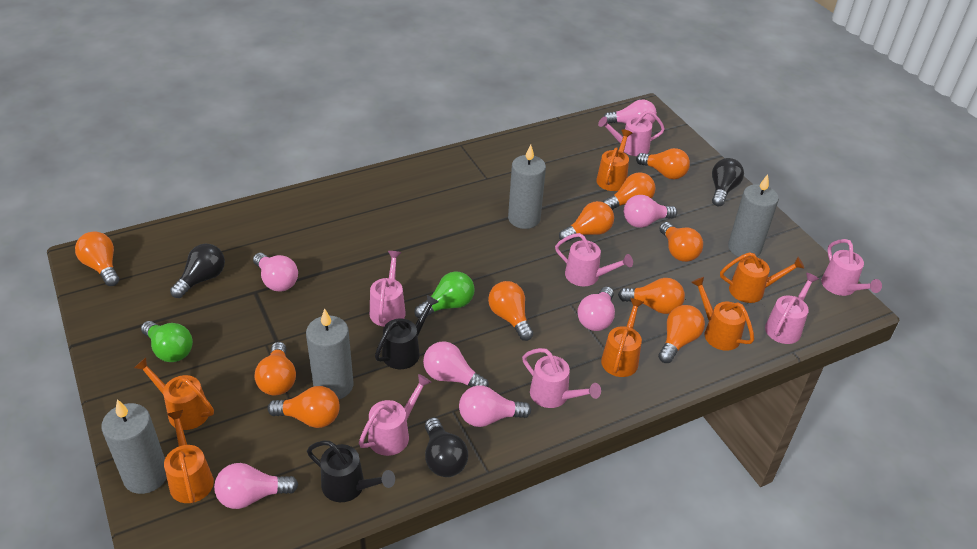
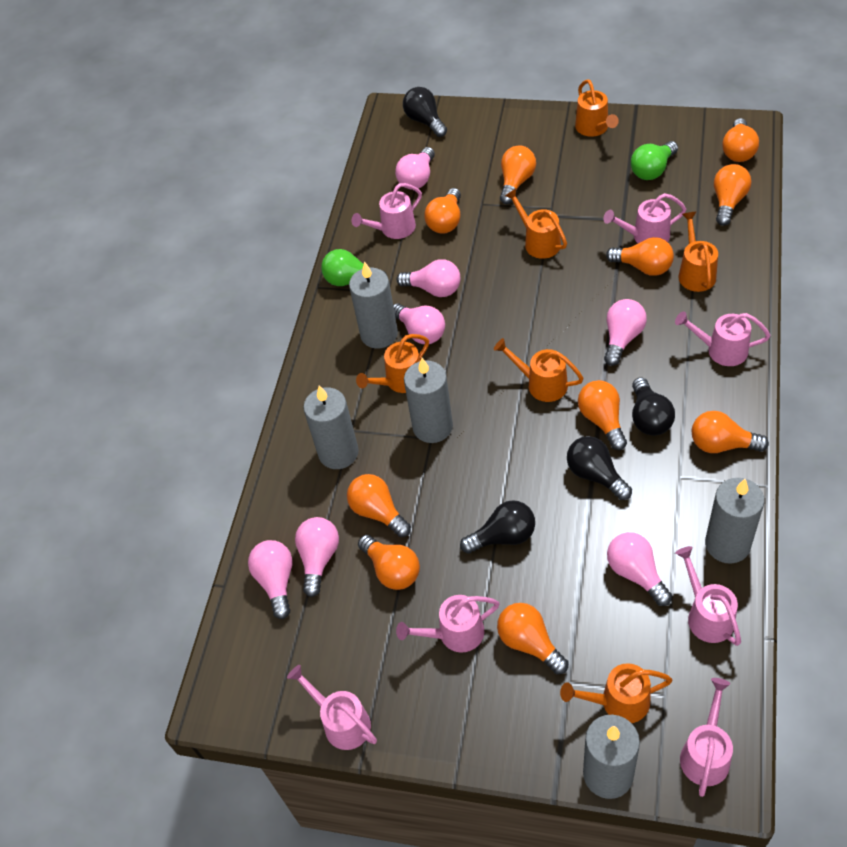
black light bulb: 3 -> 4
black watering can: 2 -> 0
grey candle: 4 -> 5

